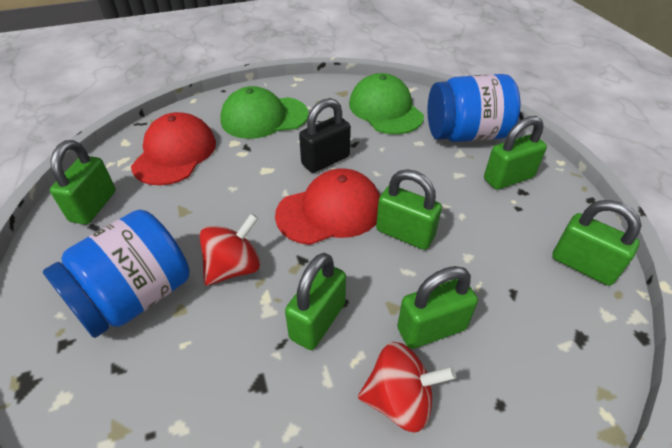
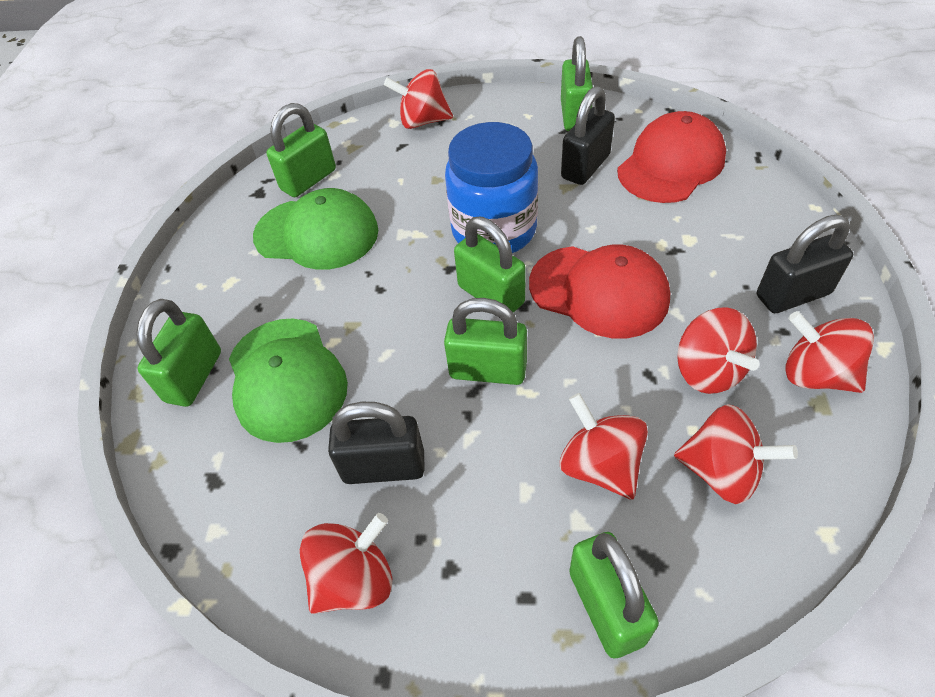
black padlock: 1 -> 3
blue jar: 2 -> 1
red spinning top: 2 -> 6

